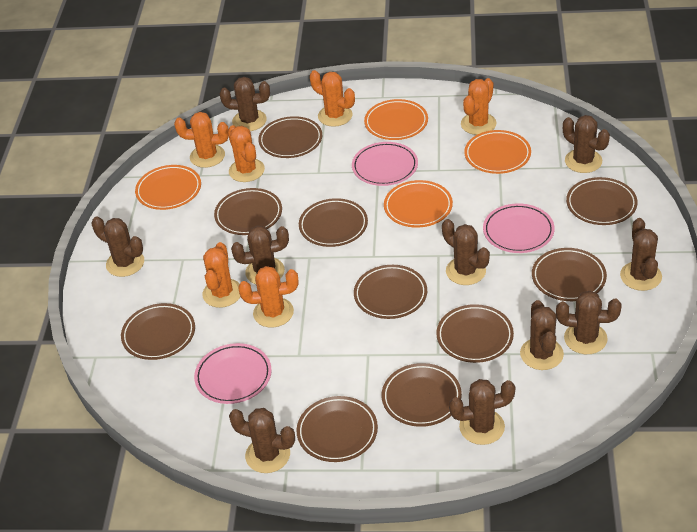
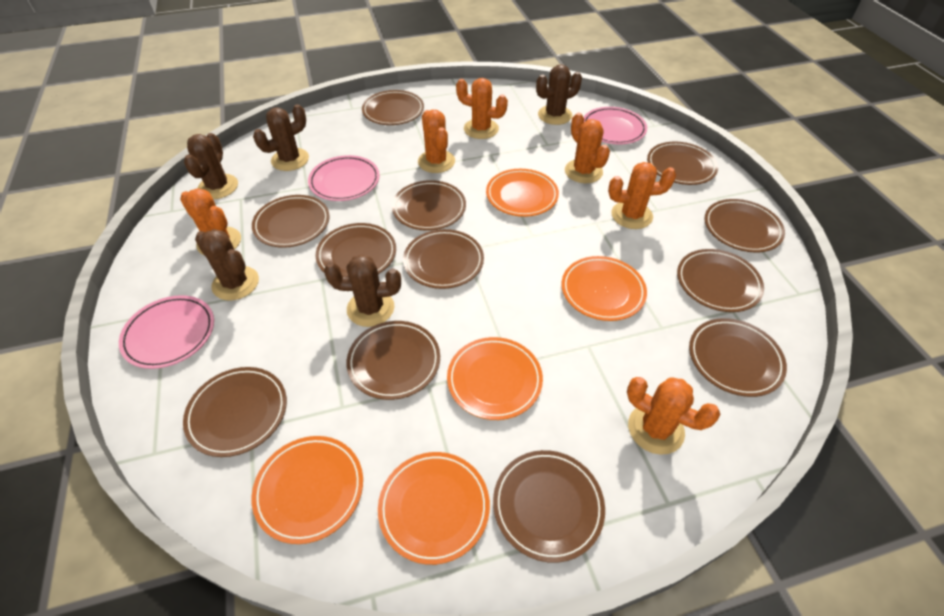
brown cactus: 10 -> 5
brown plate: 10 -> 12
orange plate: 4 -> 5

